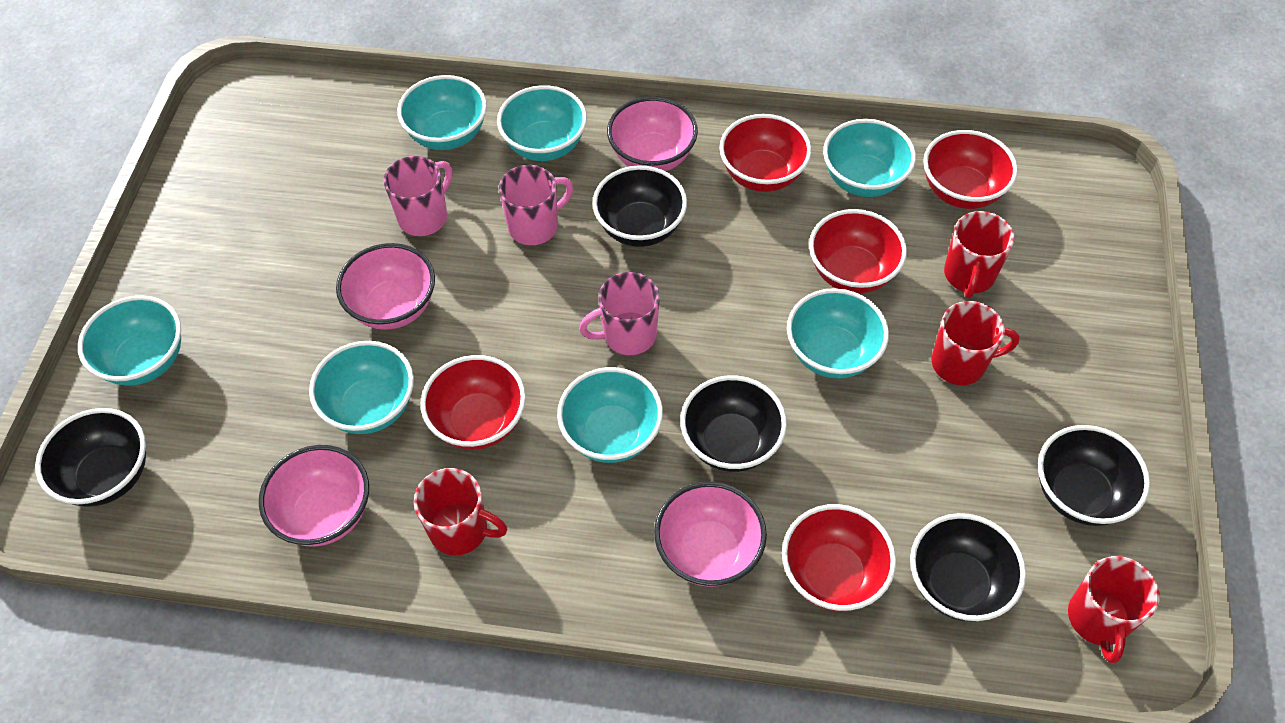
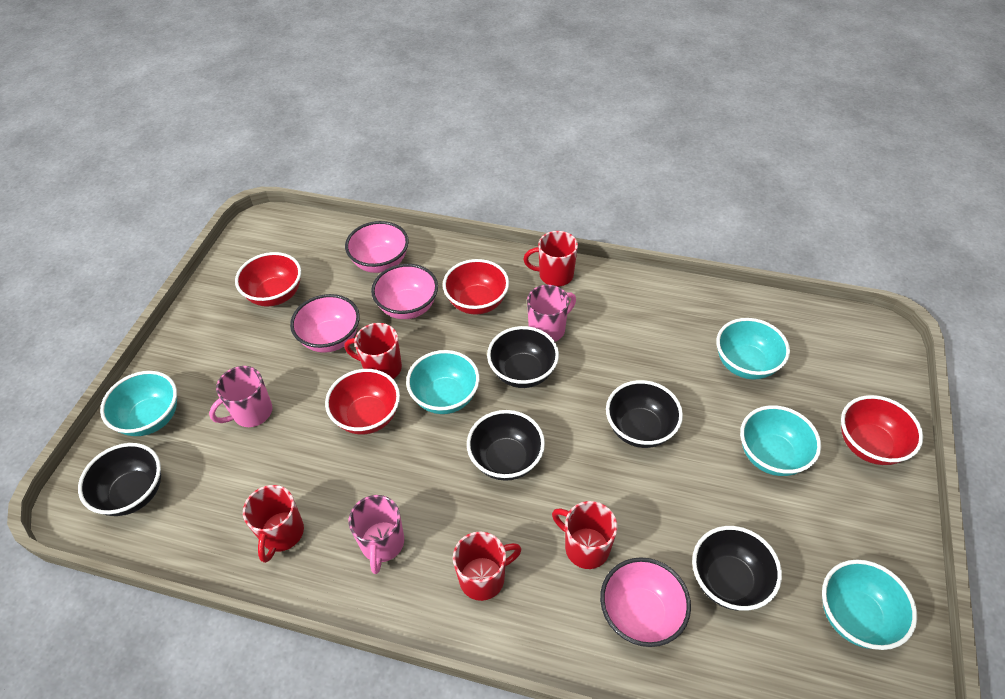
red bowl: 5 -> 4
red mug: 4 -> 5
turquoise bowl: 7 -> 5

